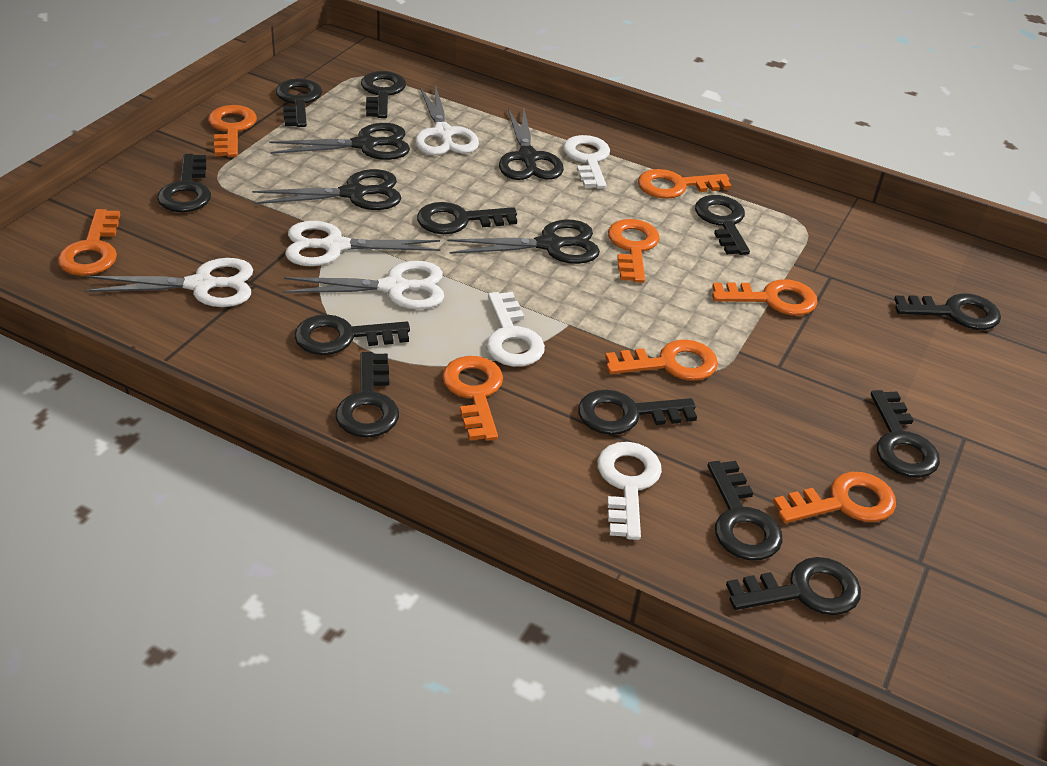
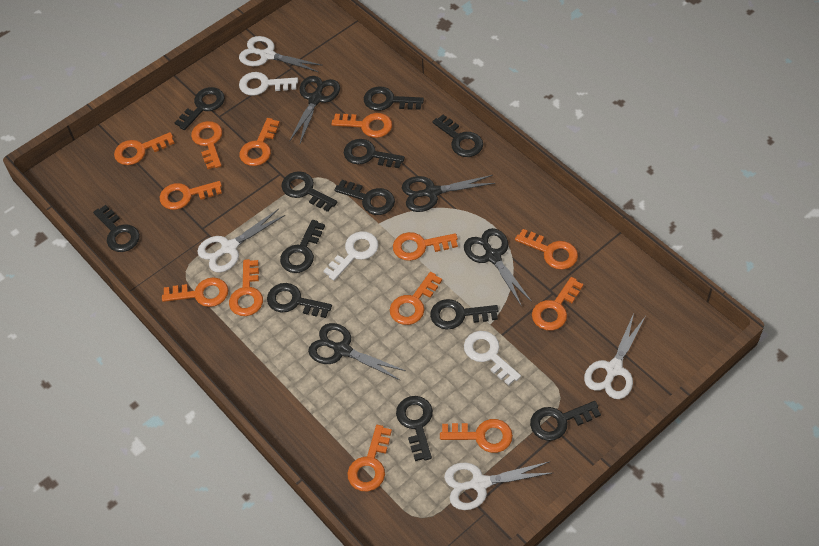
orange key: 8 -> 13

